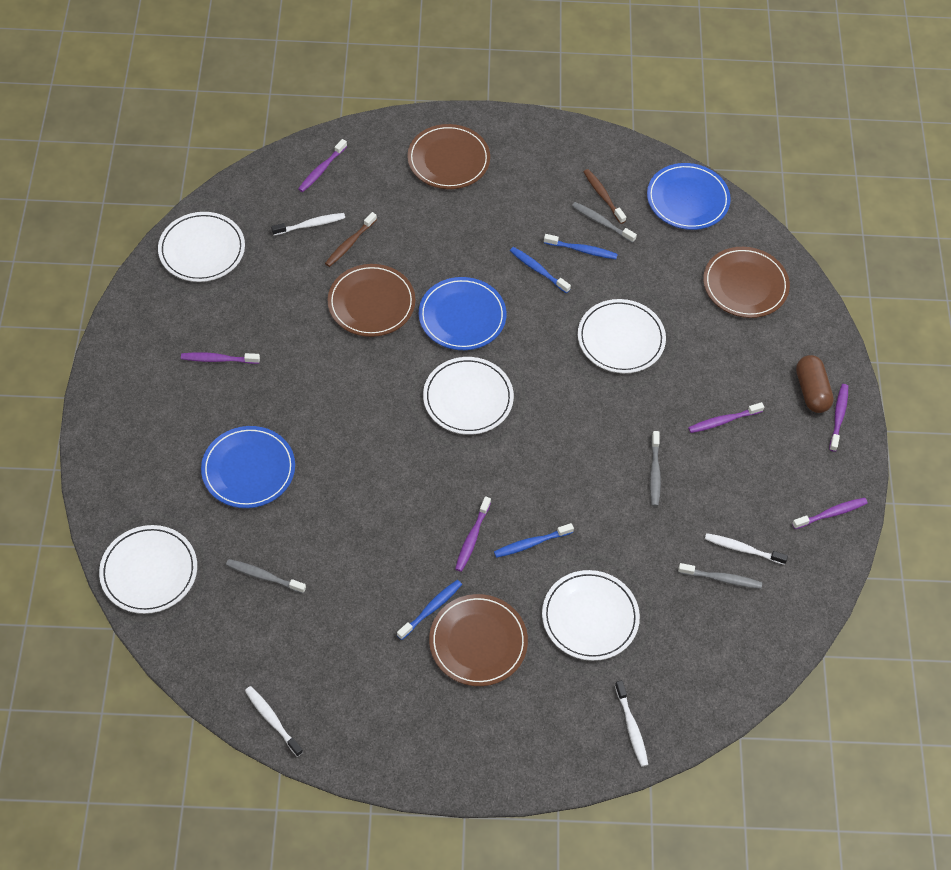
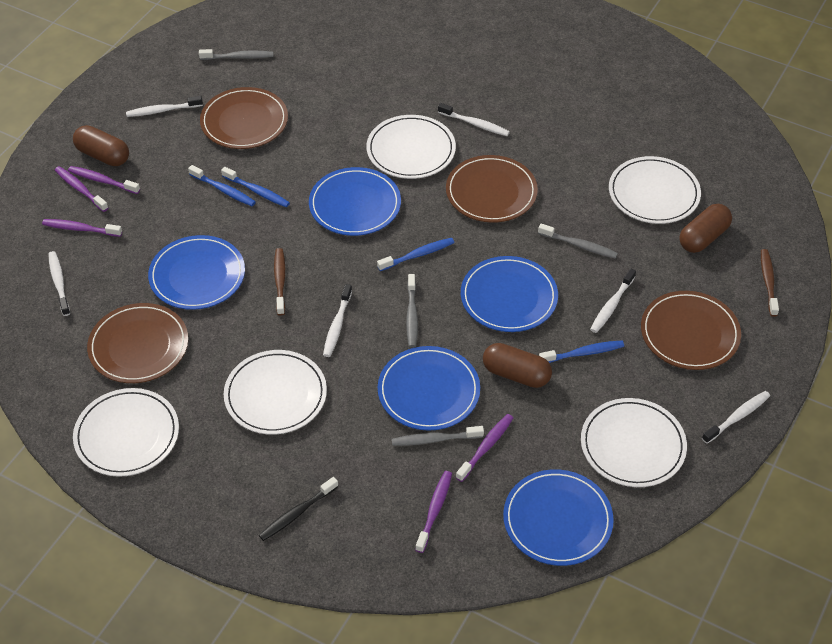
black toothbrush: 0 -> 1
blue plate: 3 -> 5
brown capsule: 1 -> 3
purple toothbrush: 6 -> 5
white toothbrush: 4 -> 6

